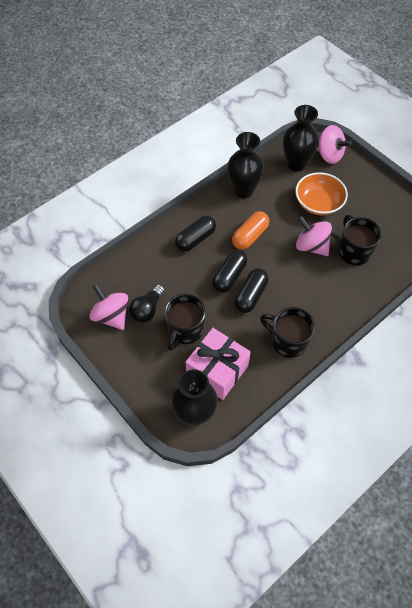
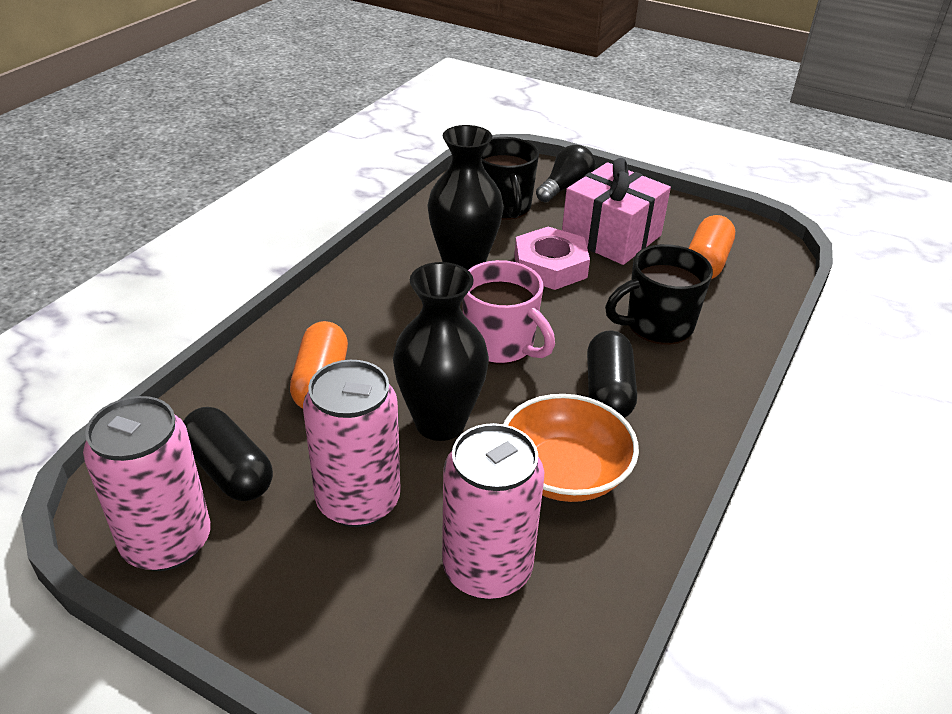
black capsule: 3 -> 2
black mug: 3 -> 2
black vase: 3 -> 2
orange capsule: 1 -> 2
pink can: 0 -> 3
pink mug: 0 -> 1
pink nut: 0 -> 1
pink spinning top: 3 -> 0

